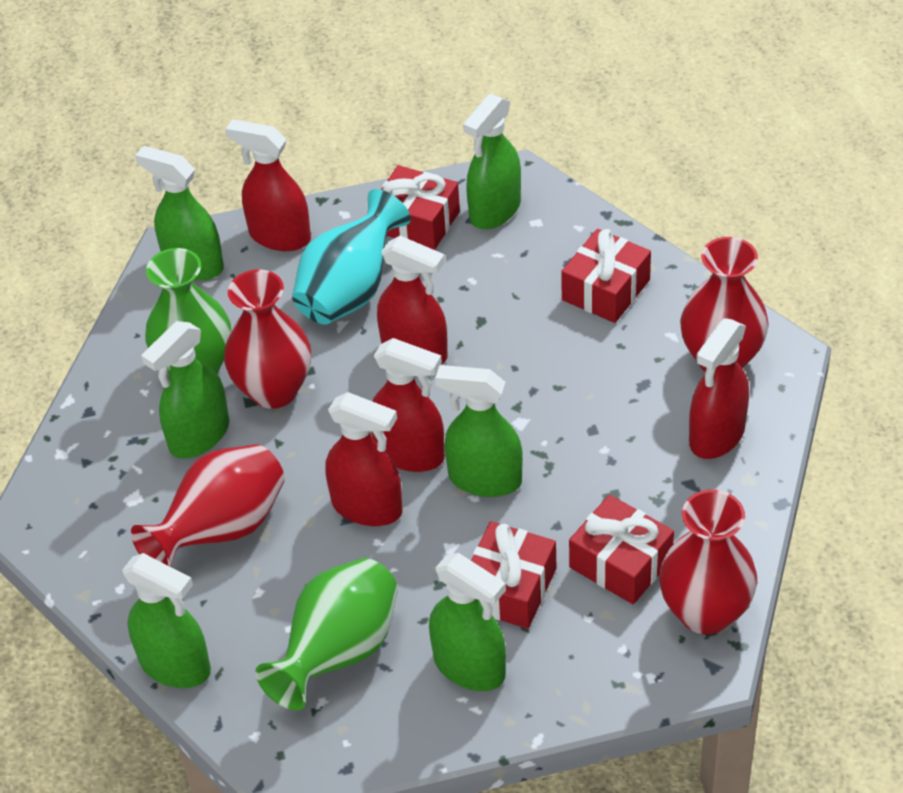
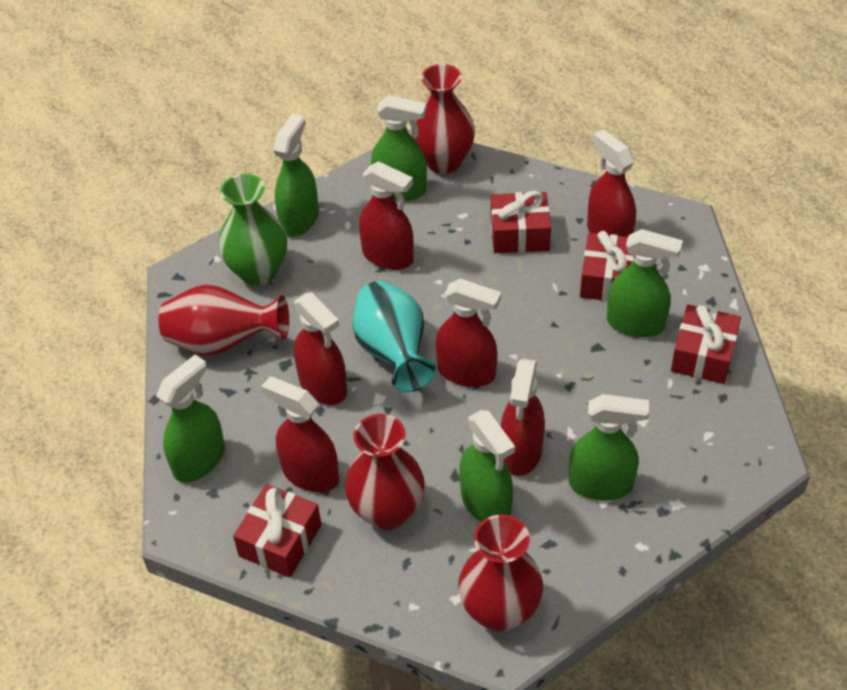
green vase: 2 -> 1
red spray bottle: 5 -> 6

